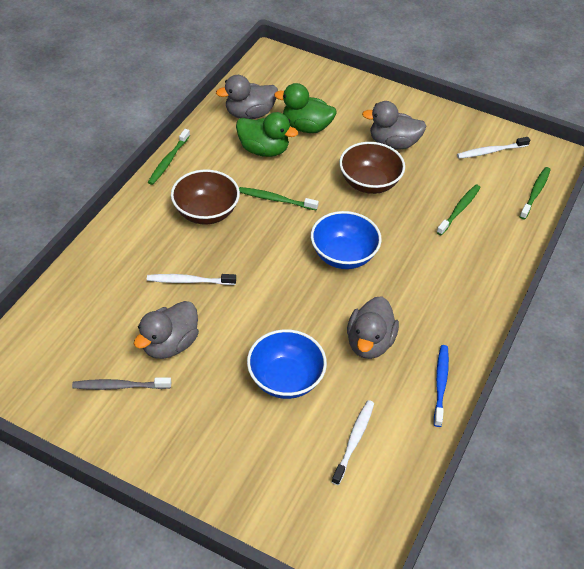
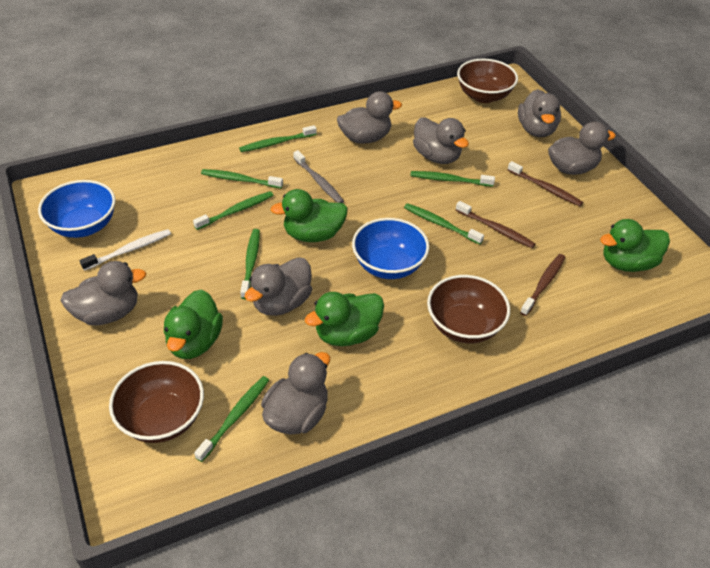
blue toothbrush: 1 -> 0
brown bowl: 2 -> 3
brown toothbrush: 0 -> 3
green duck: 2 -> 4
green toothbrush: 4 -> 7
grey duck: 4 -> 7
white toothbrush: 3 -> 1

